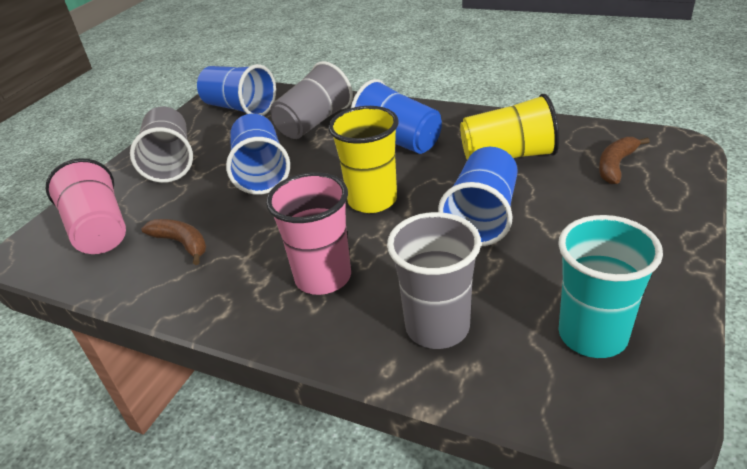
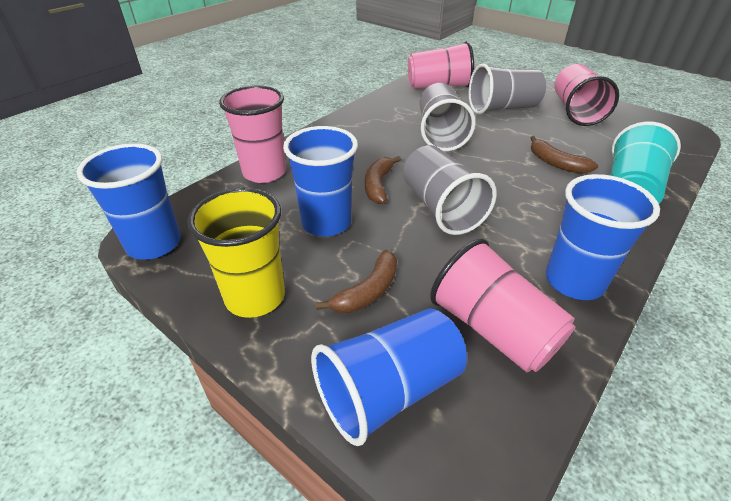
brown banana: 2 -> 3
pink cup: 2 -> 4
yellow cup: 2 -> 1

